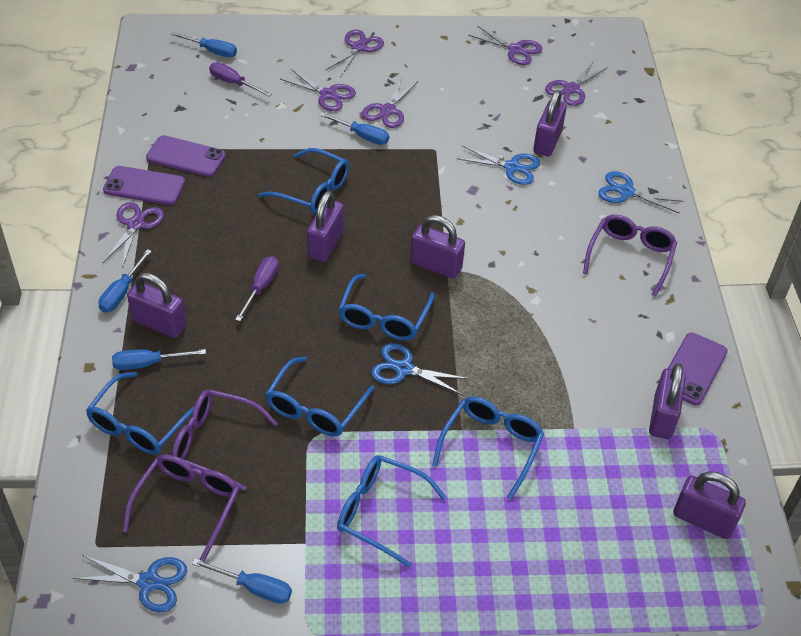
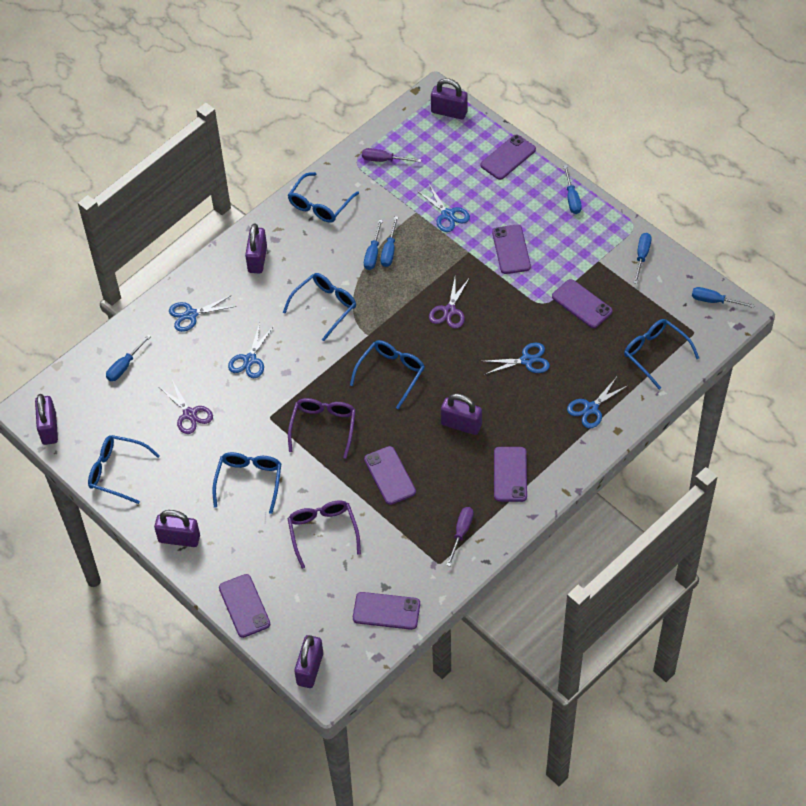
blue scissors: 4 -> 5
blue screwdriver: 5 -> 6
purple glasses: 3 -> 2
purple phone: 3 -> 7
purple scissors: 6 -> 2

